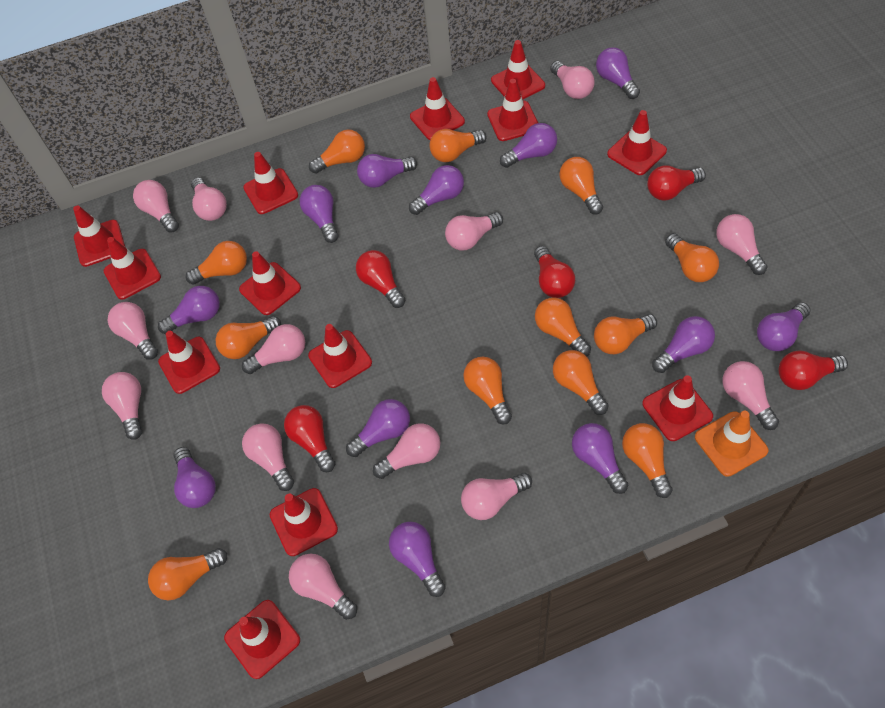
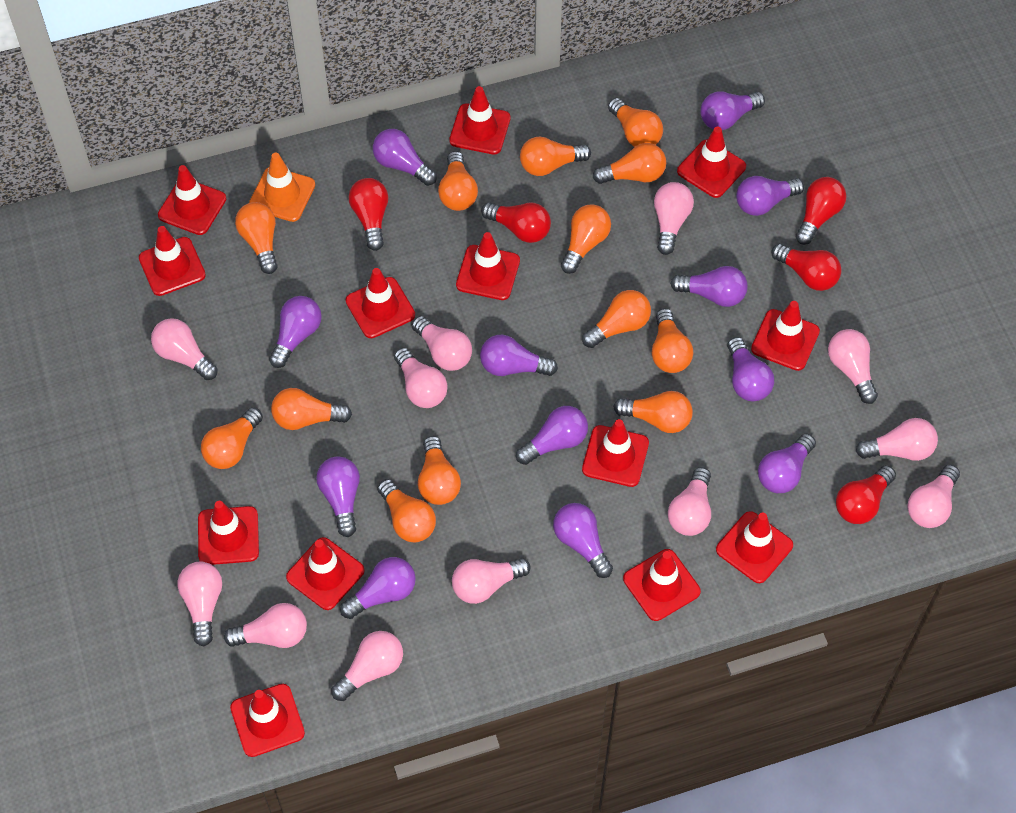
orange light bulb: 12 -> 13
pink light bulb: 13 -> 12

